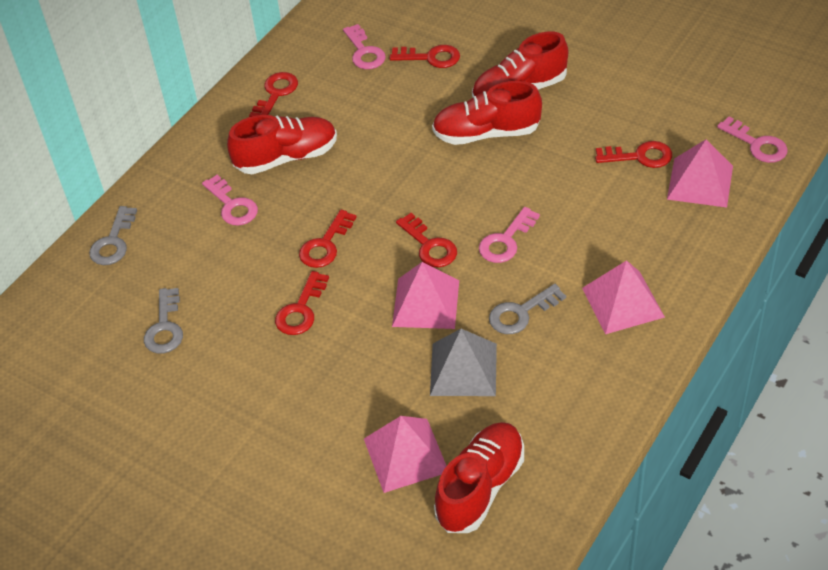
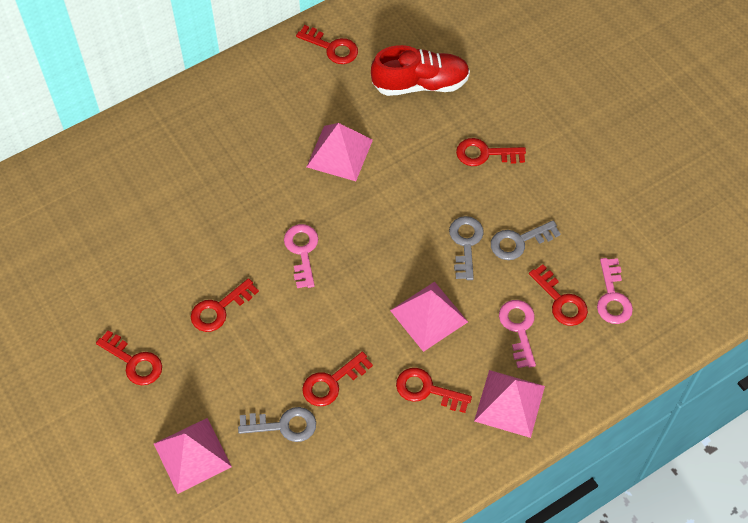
grey pyramid: 1 -> 0
pink key: 4 -> 3
red key: 6 -> 7
red shoe: 4 -> 1

